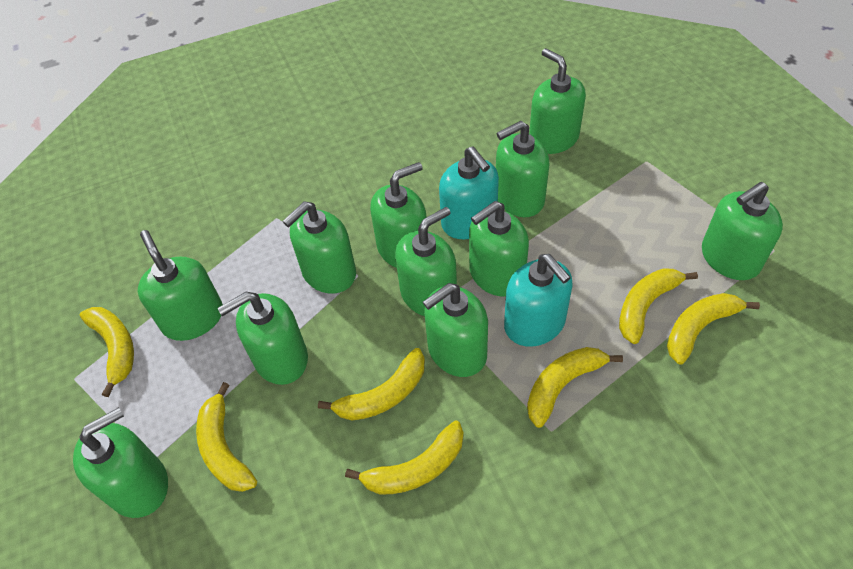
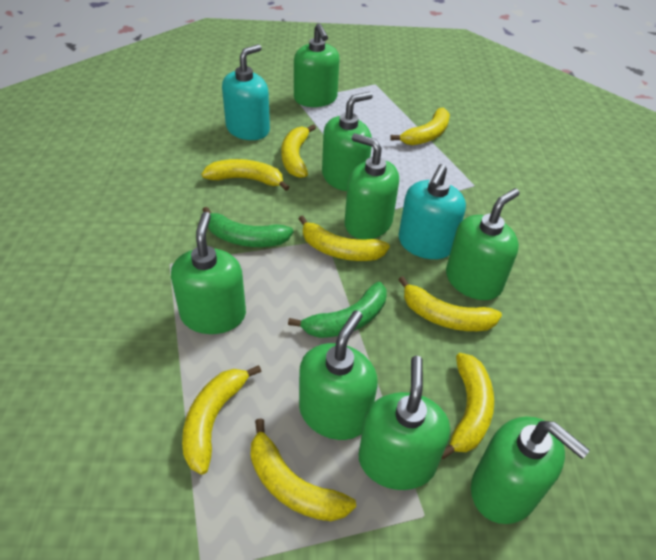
green banana: 0 -> 2
green soap dispenser: 11 -> 8
yellow banana: 7 -> 8

